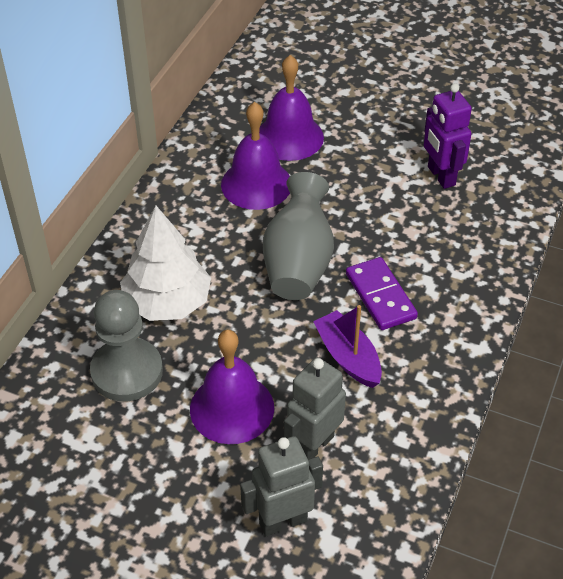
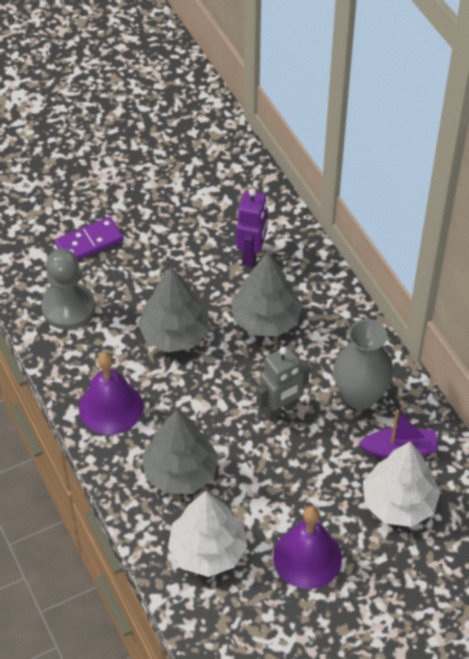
grey robot: 2 -> 1
grey tree: 0 -> 3
purple bell: 3 -> 2
white tree: 1 -> 2

